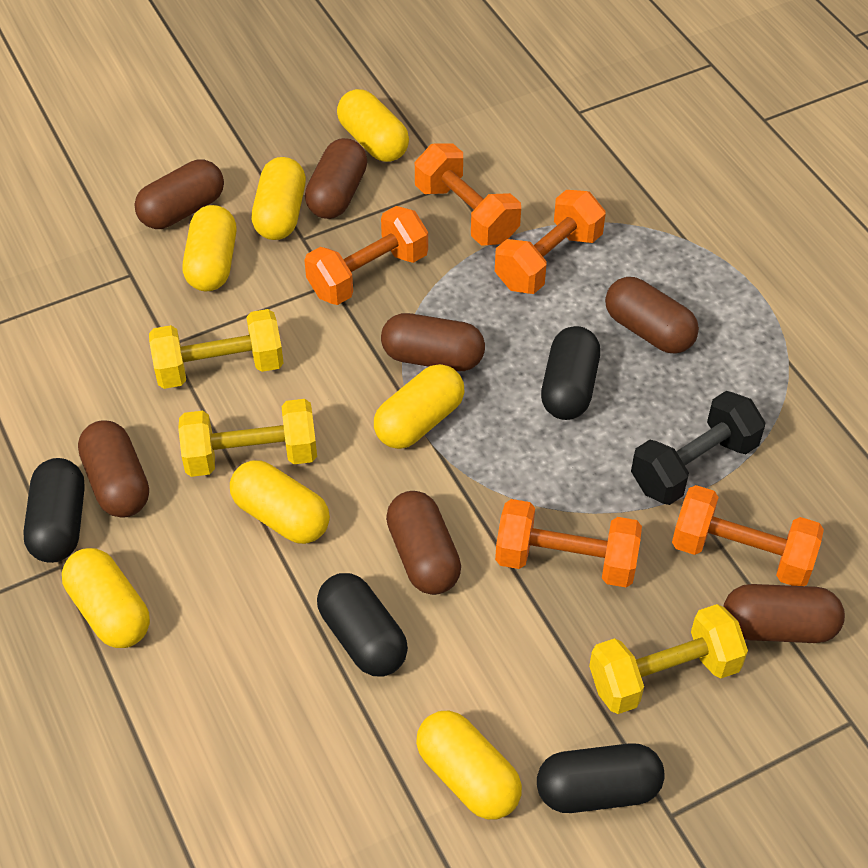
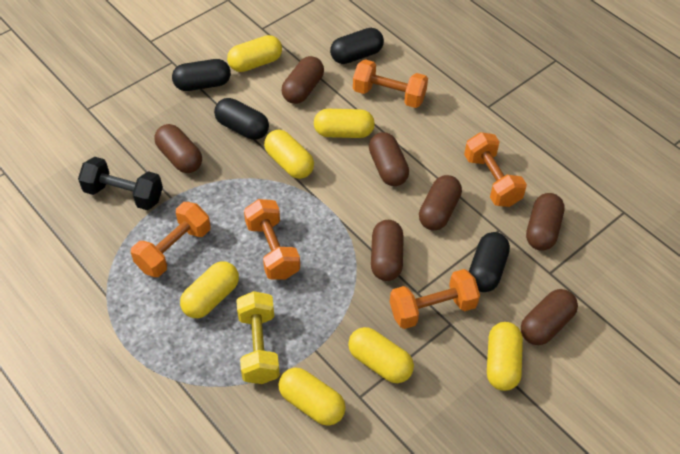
yellow dumbbell: 3 -> 1

